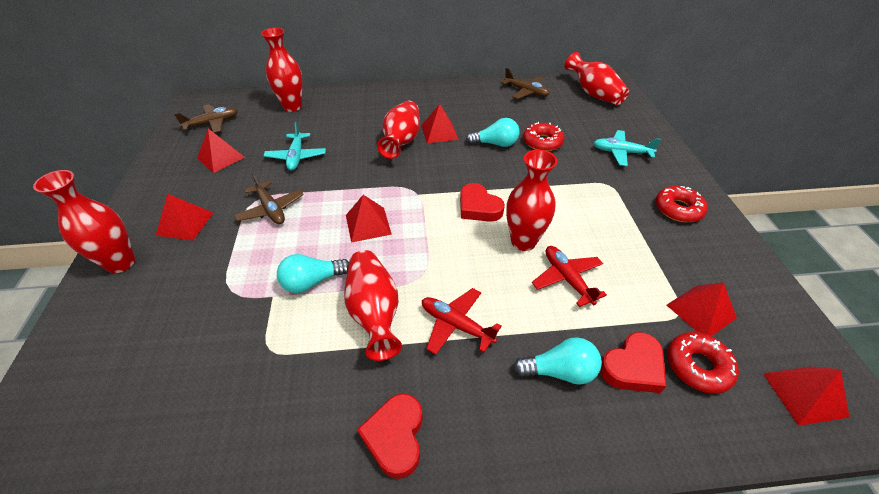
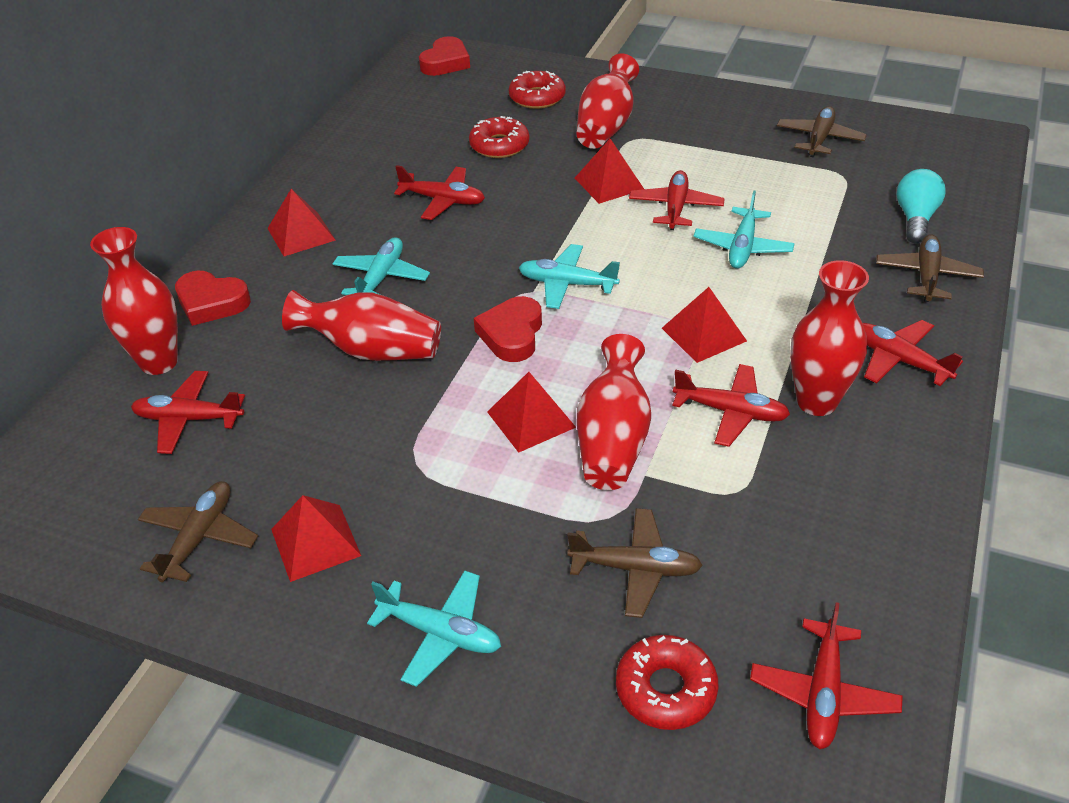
brown plane: 3 -> 4
red plane: 2 -> 6
red pyramid: 6 -> 5
red vase: 6 -> 5
turquoise light bulb: 3 -> 1
turquoise plane: 2 -> 4

